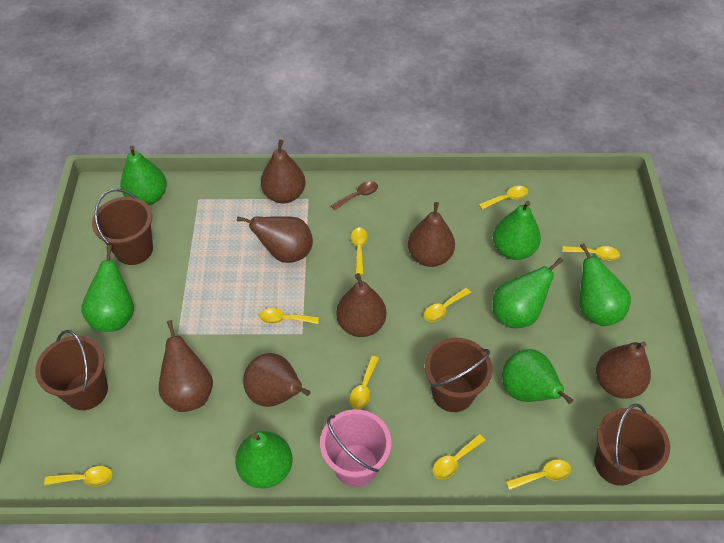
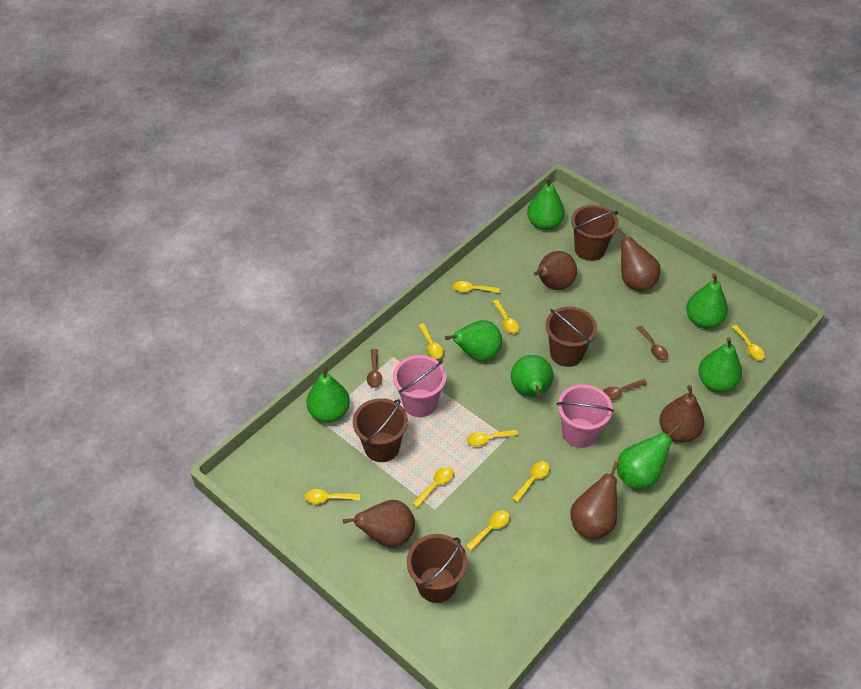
brown pear: 7 -> 5
brown spoon: 1 -> 3
pink bucket: 1 -> 2

